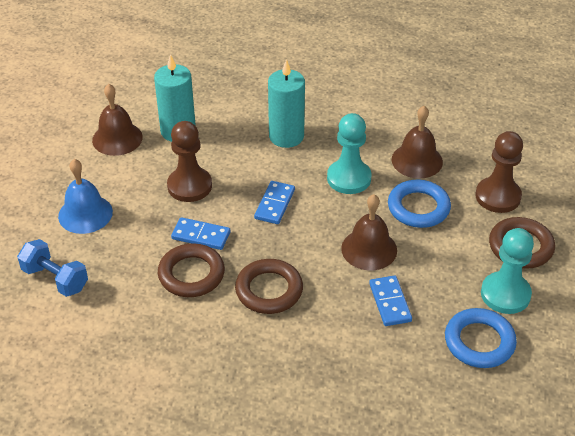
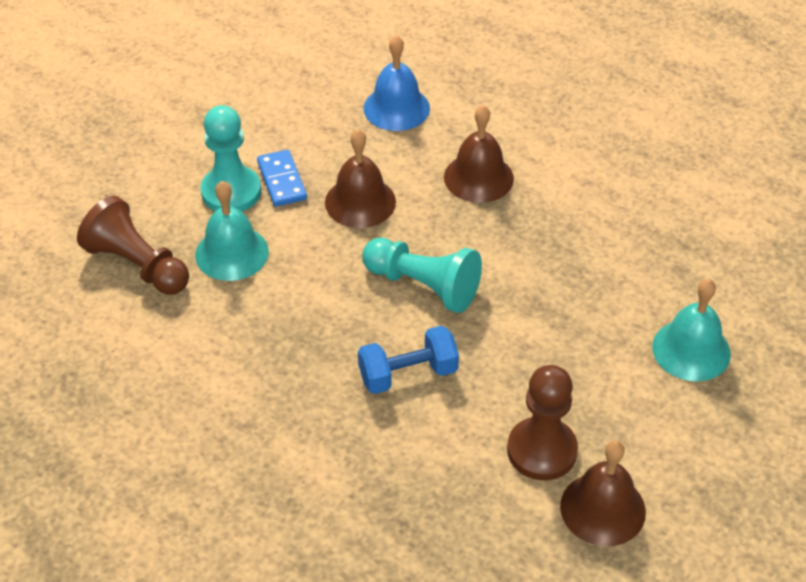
blue domino: 3 -> 1
blue ring: 2 -> 0
brown ring: 3 -> 0
turquoise bell: 0 -> 2
turquoise candle: 2 -> 0

